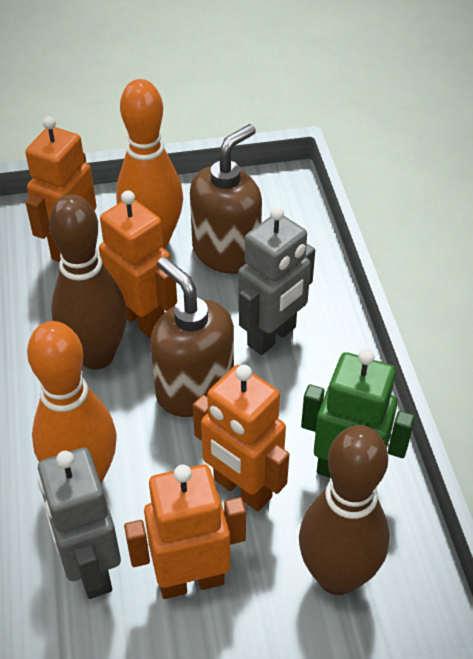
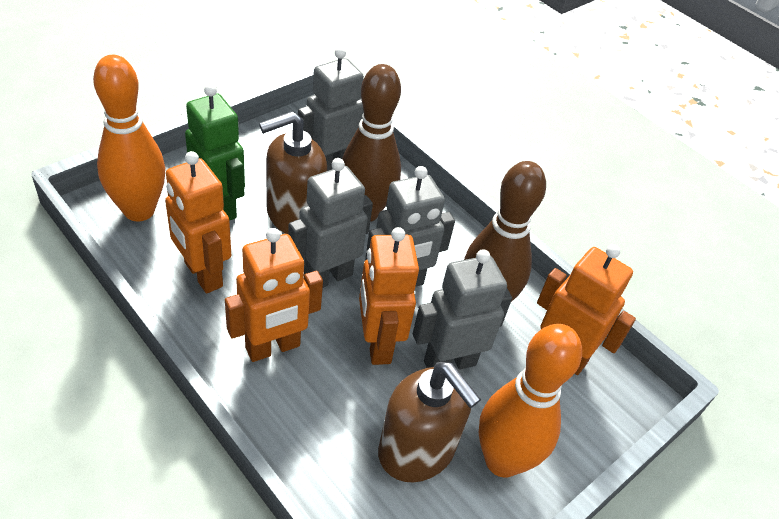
grey robot: 2 -> 4

